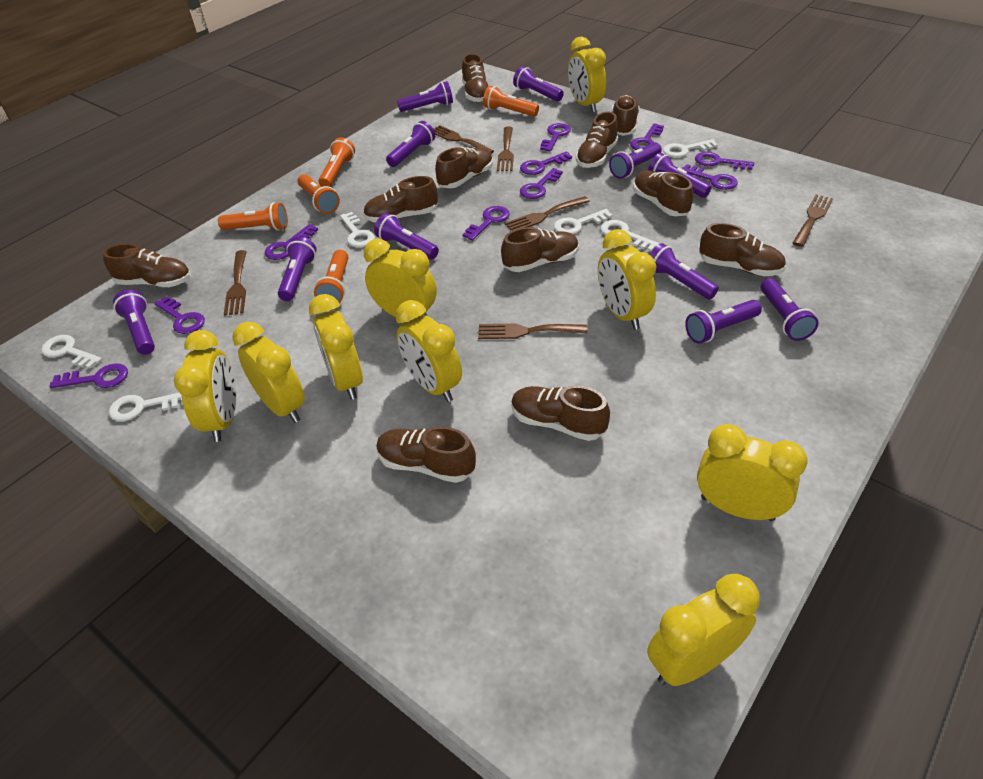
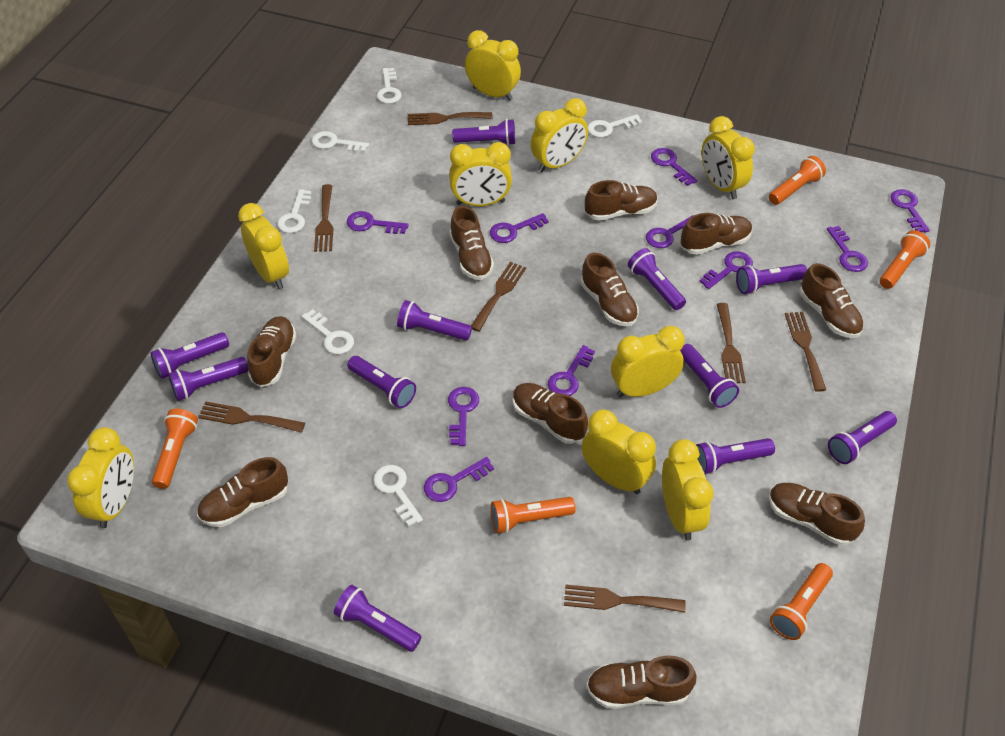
brown fork: 6 -> 7
brown shoe: 11 -> 10

